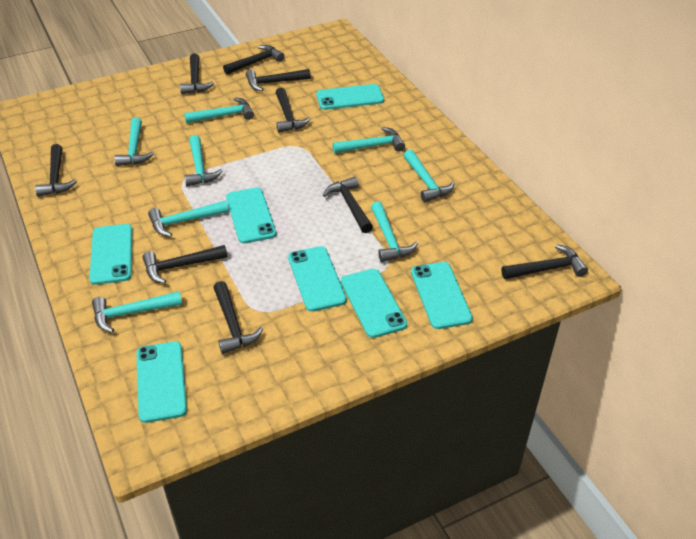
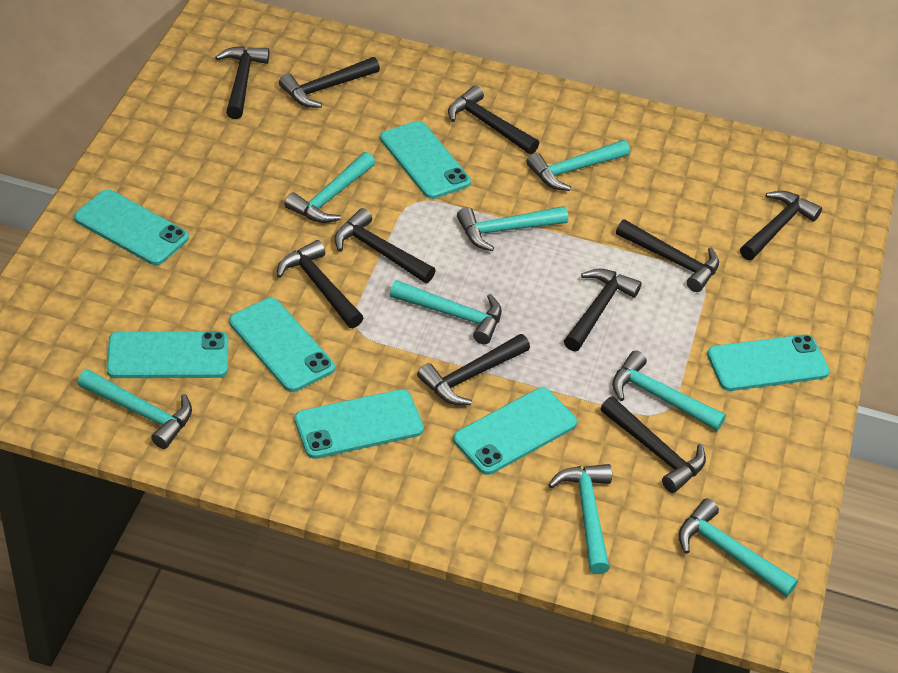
black hammer: 9 -> 10

